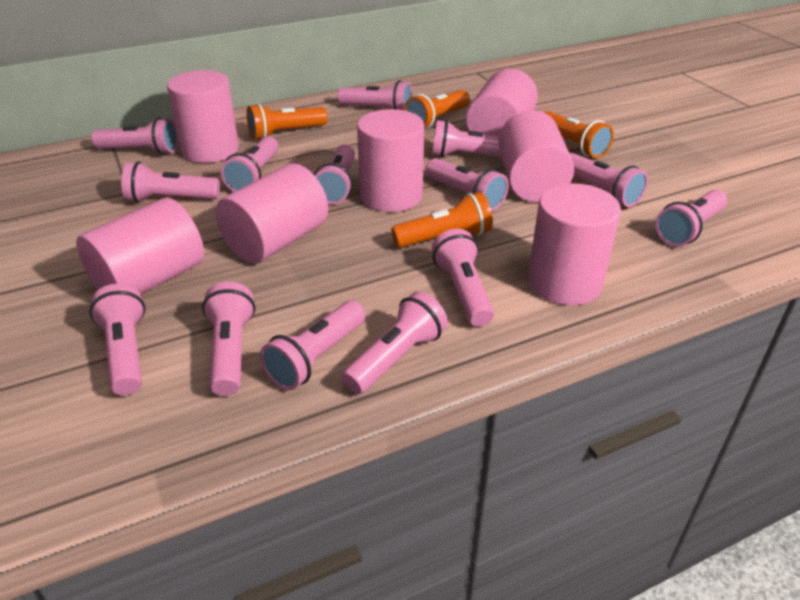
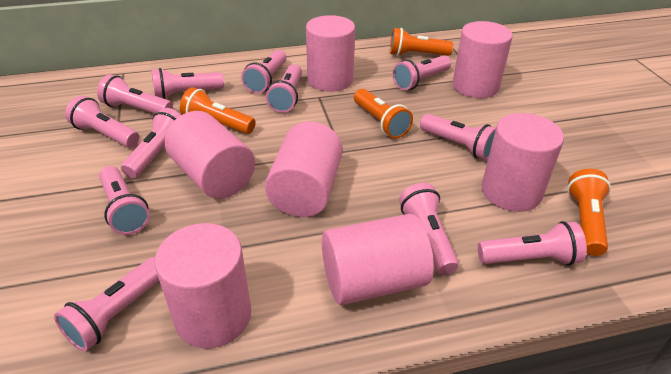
pink flashlight: 14 -> 12

